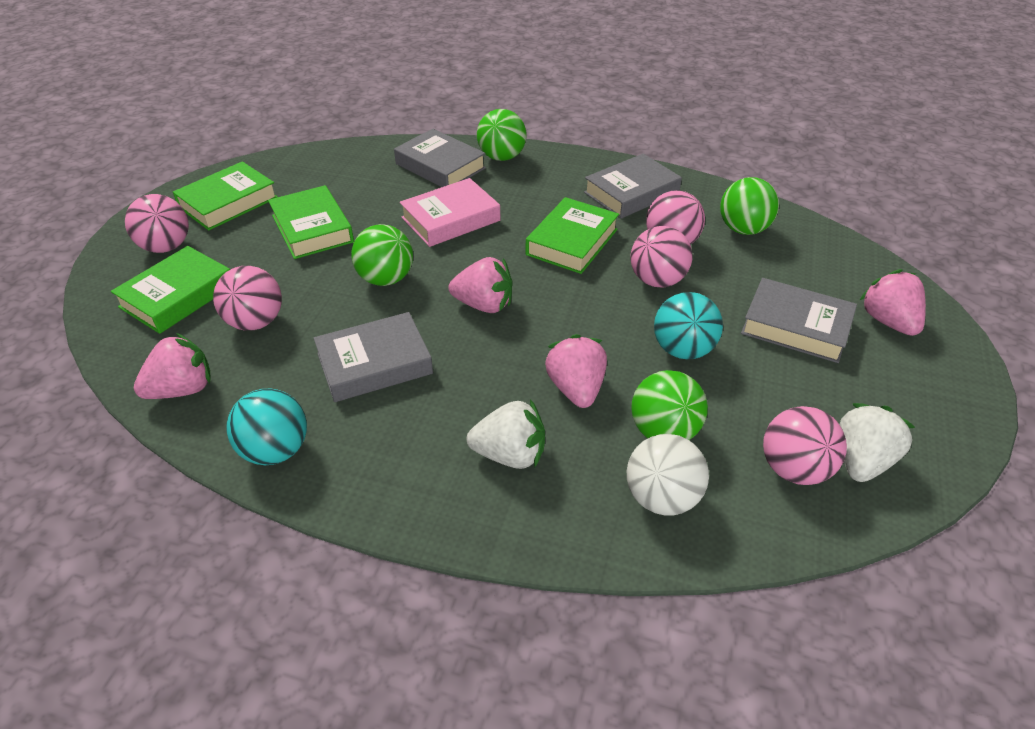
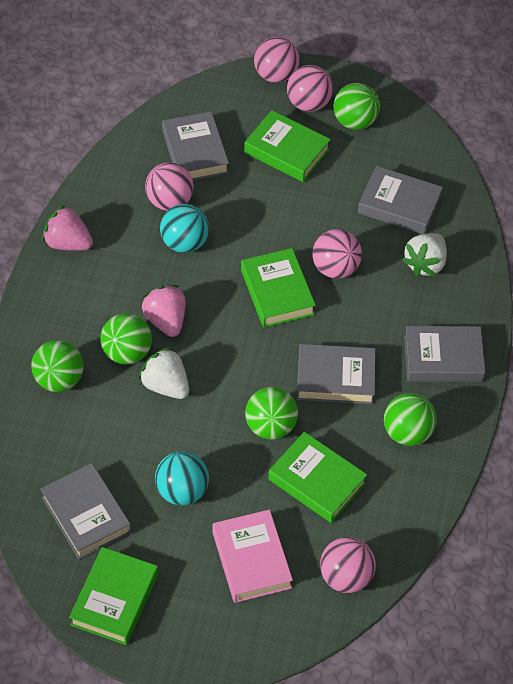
green ball: 4 -> 5
grey book: 4 -> 5
pink strawberry: 4 -> 2
white ball: 1 -> 0

